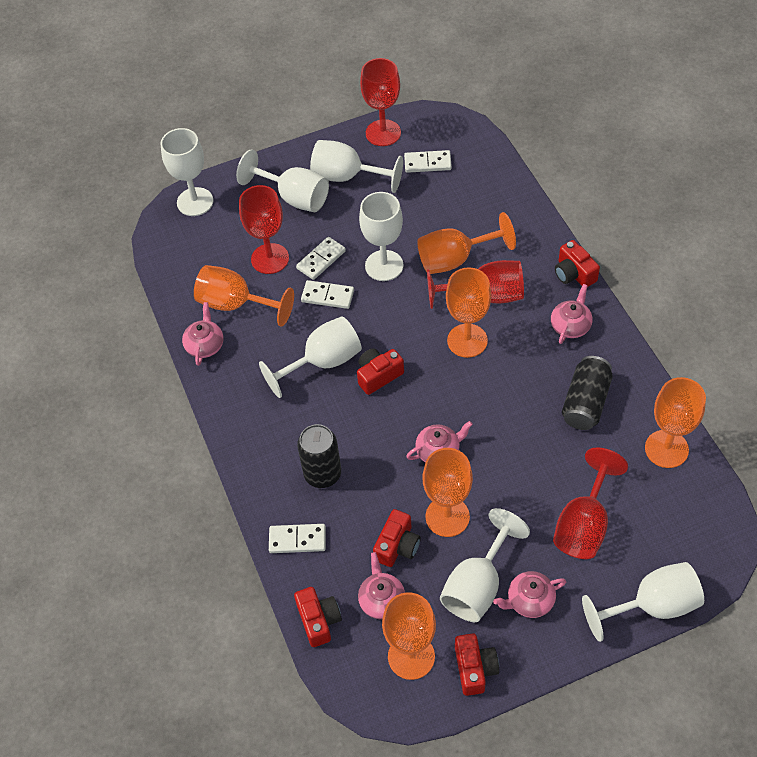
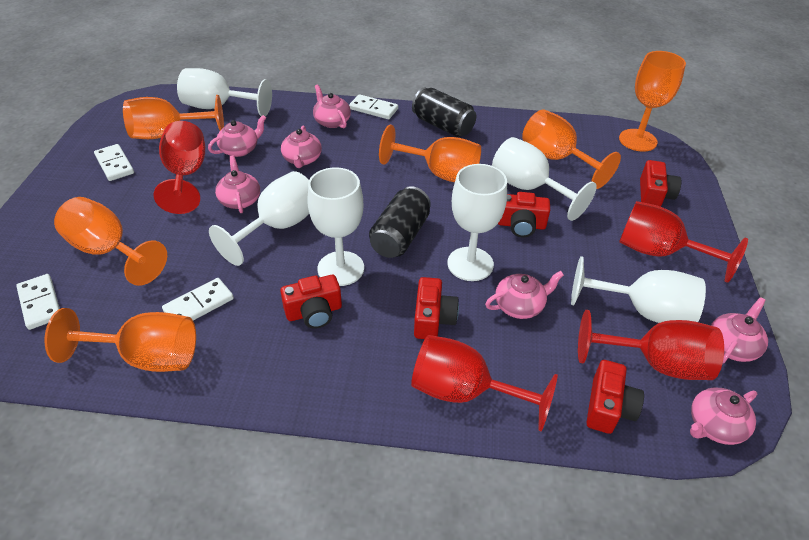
pink teapot: 5 -> 7
white goblet: 7 -> 6

